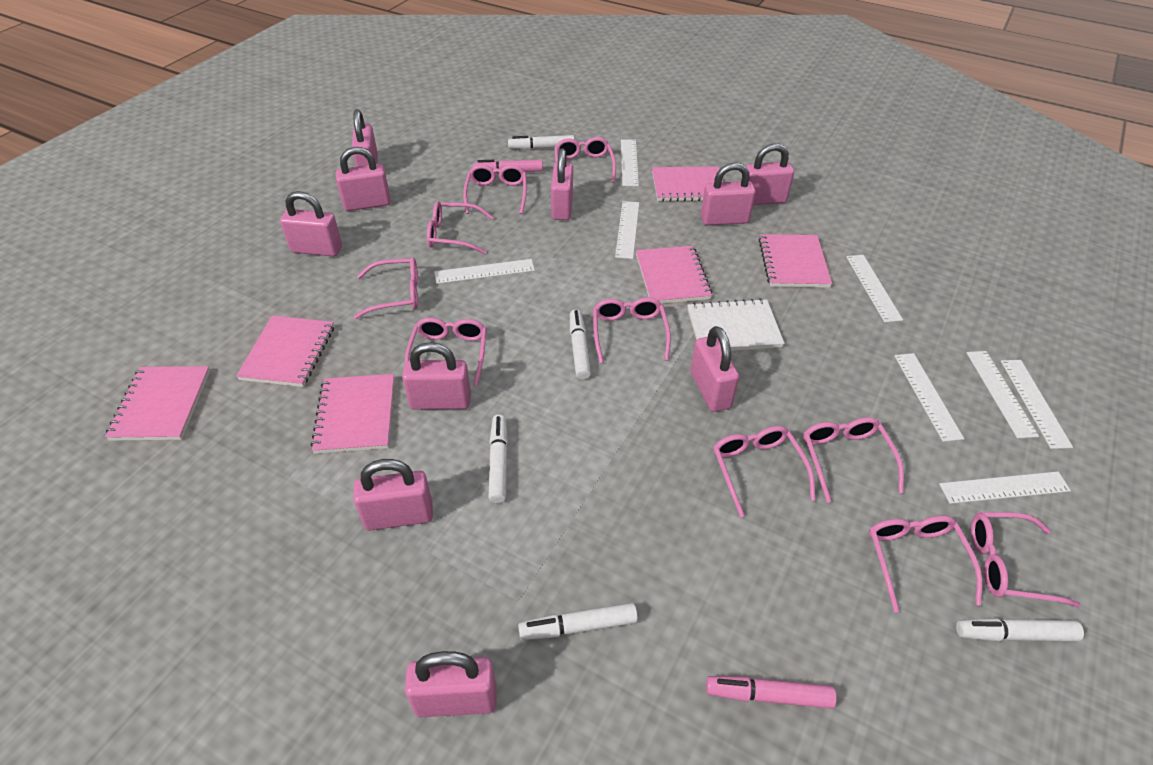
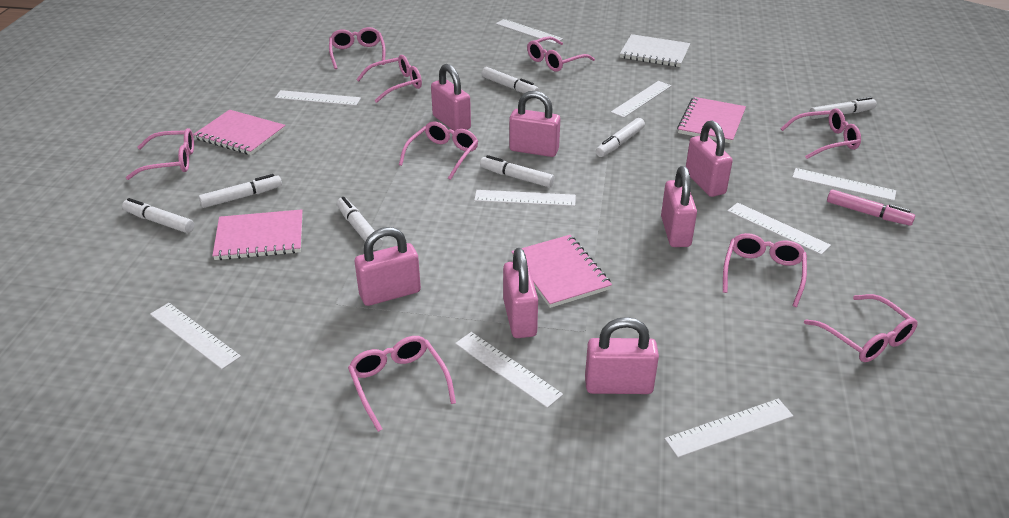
pink glasses: 10 -> 9
pink marker: 2 -> 1
pink notebook: 6 -> 4
pink padlock: 10 -> 7
white marker: 5 -> 7
white ruler: 8 -> 9

